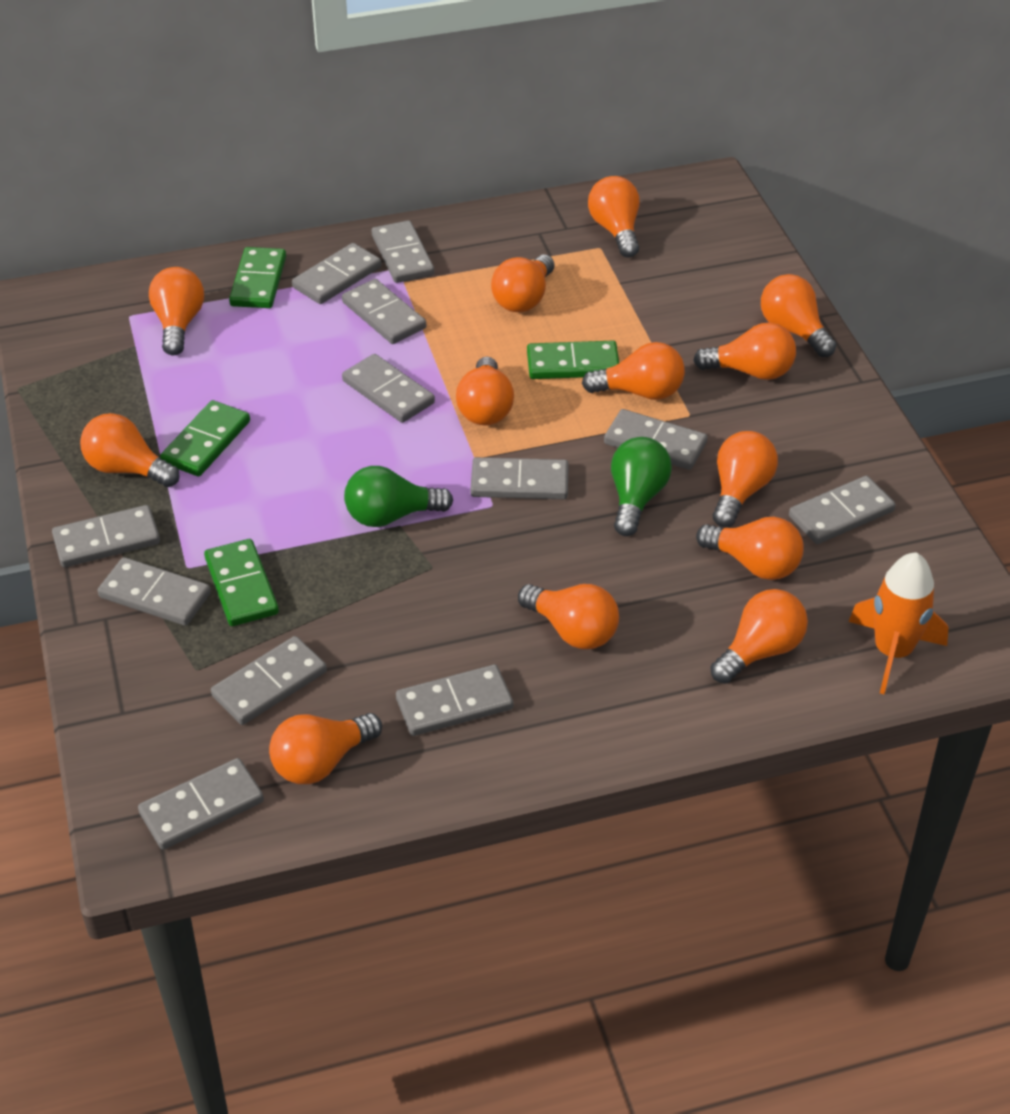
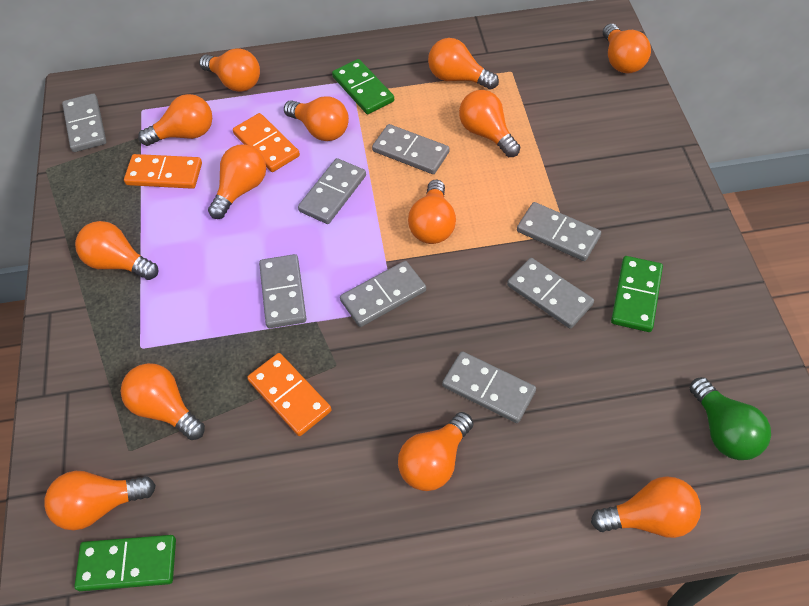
green domino: 4 -> 3
green light bulb: 2 -> 1
grey domino: 12 -> 8
orange domino: 0 -> 3
orange rocket: 1 -> 0

